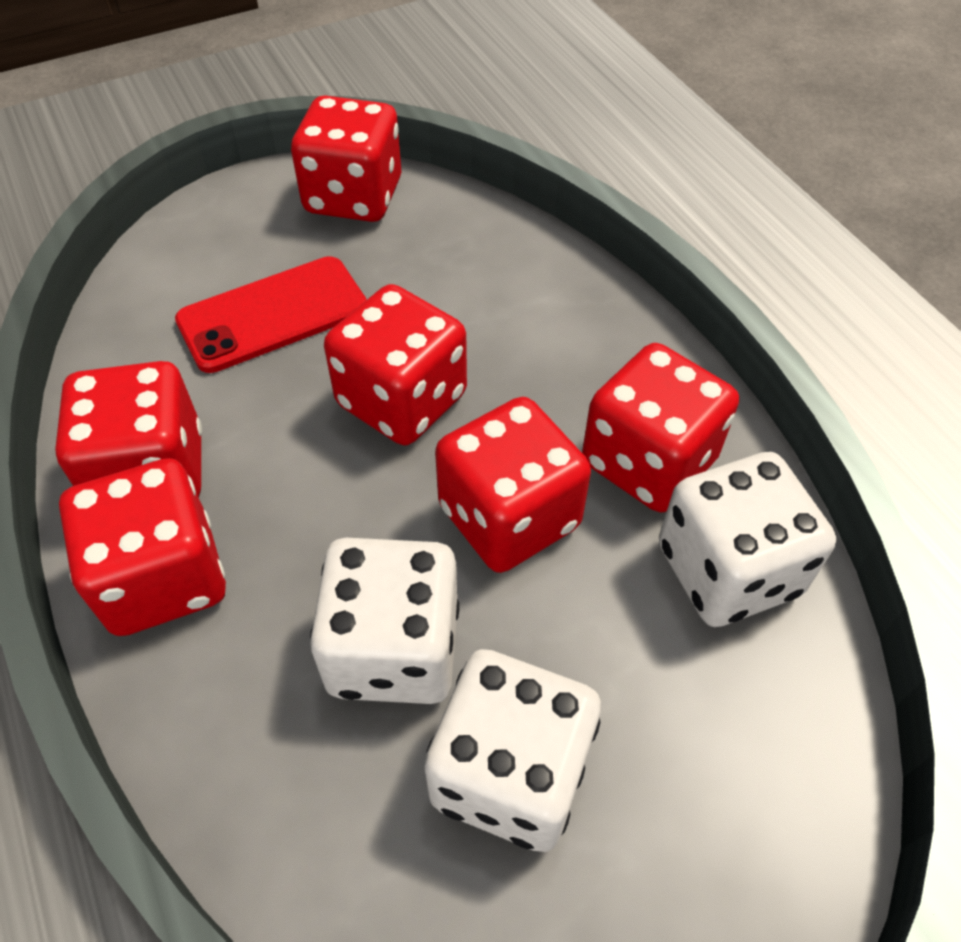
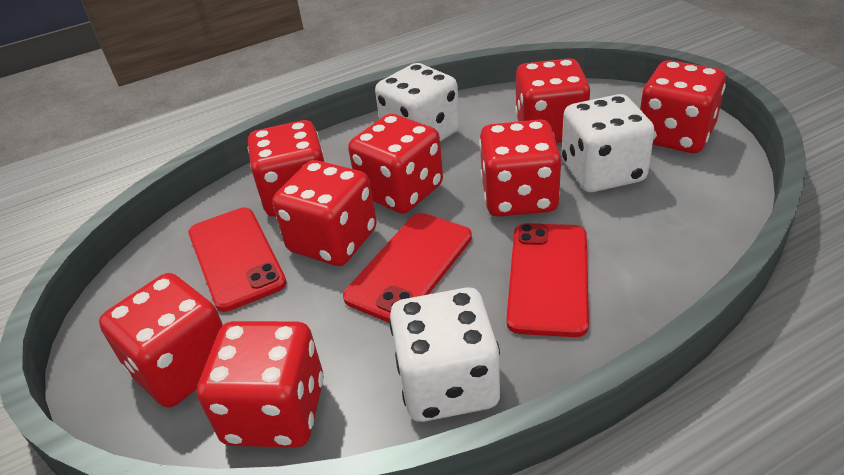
red dice: 6 -> 8
red phone: 1 -> 3

